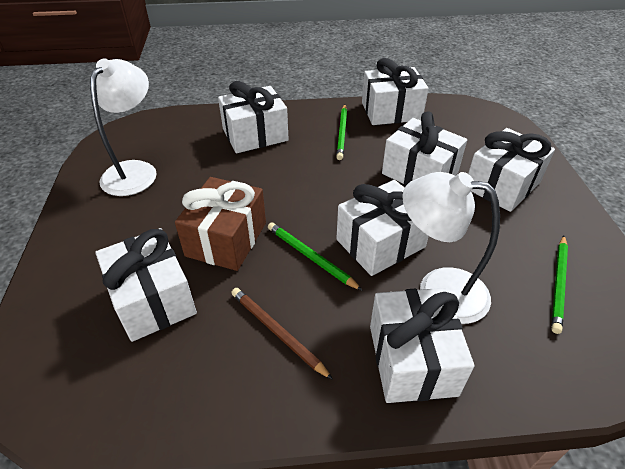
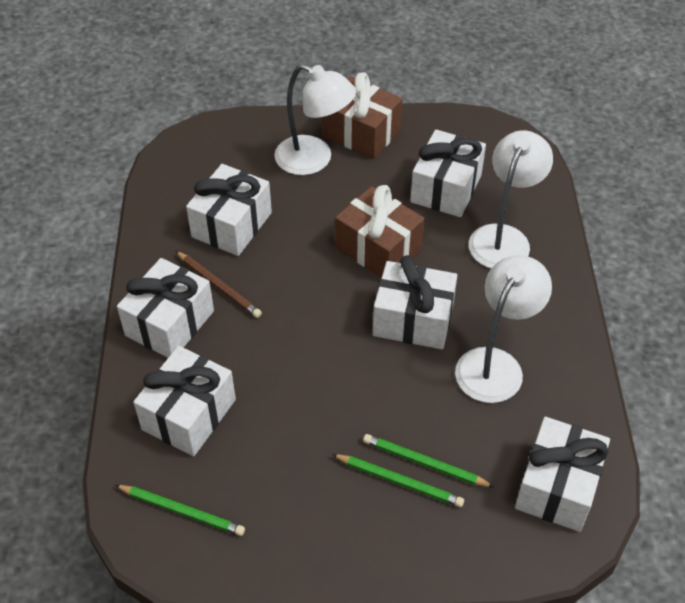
brown gift: 1 -> 2
white gift: 7 -> 6
white lamp: 2 -> 3

